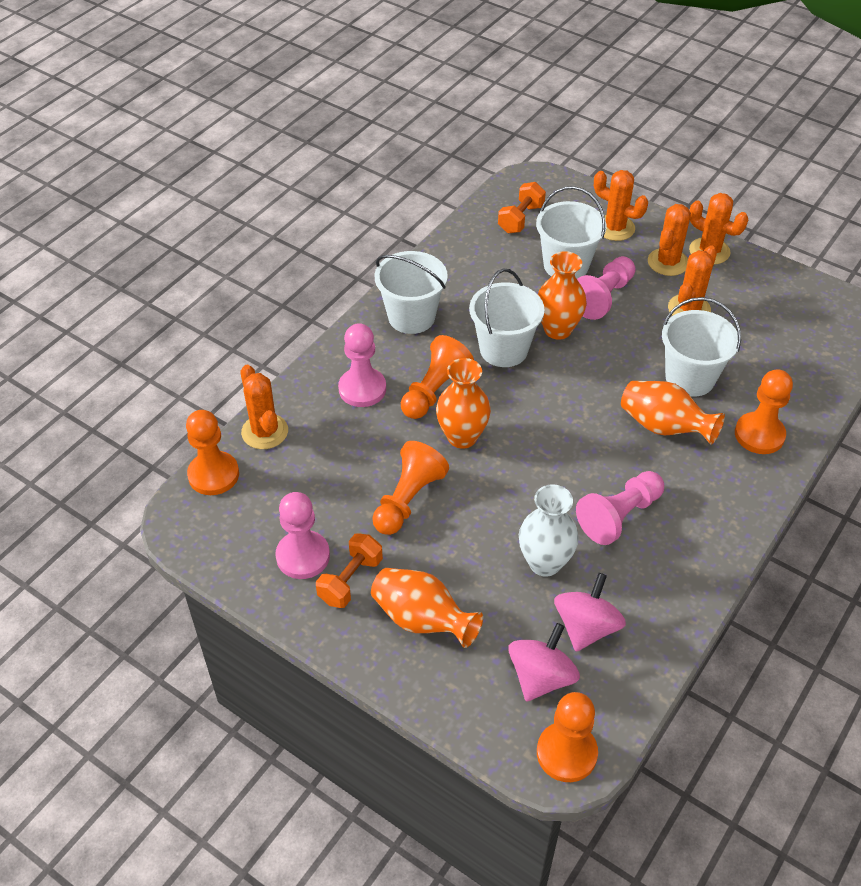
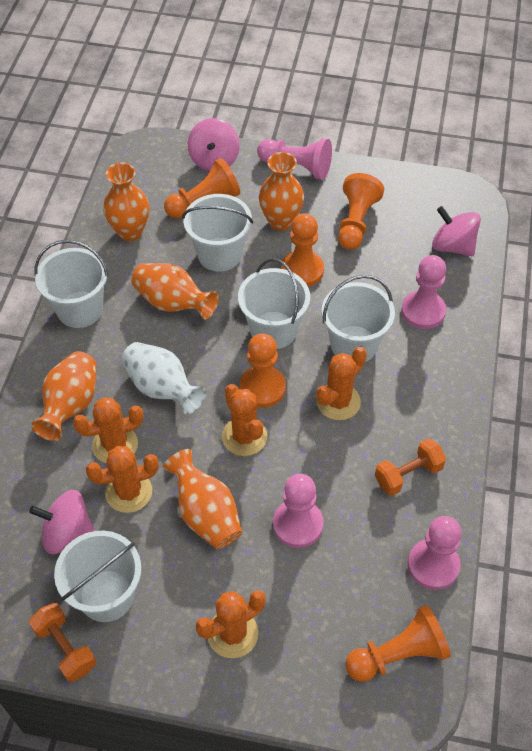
orange vase: 4 -> 5
pink spinning top: 2 -> 3
white bucket: 4 -> 5

